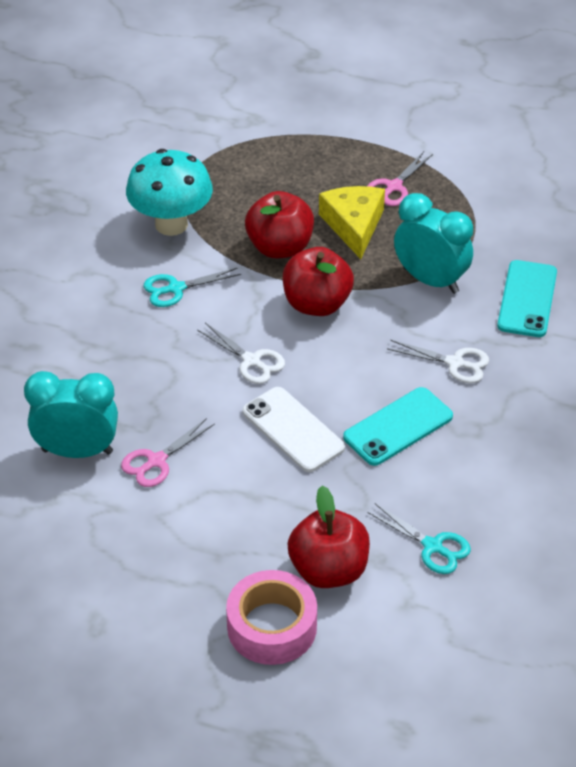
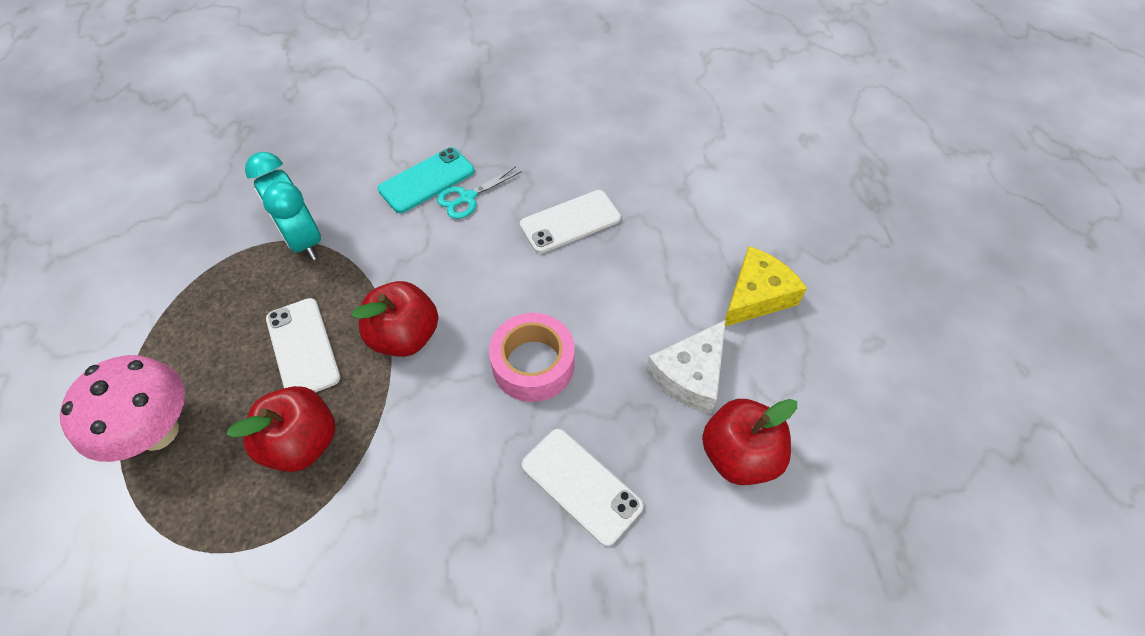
pink mushroom: 0 -> 1
pink scissors: 2 -> 0
turquoise clock: 2 -> 1
turquoise mushroom: 1 -> 0
turquoise phone: 2 -> 1
turquoise scissors: 2 -> 1
white cheese: 0 -> 1
white phone: 1 -> 3
white scissors: 2 -> 0

